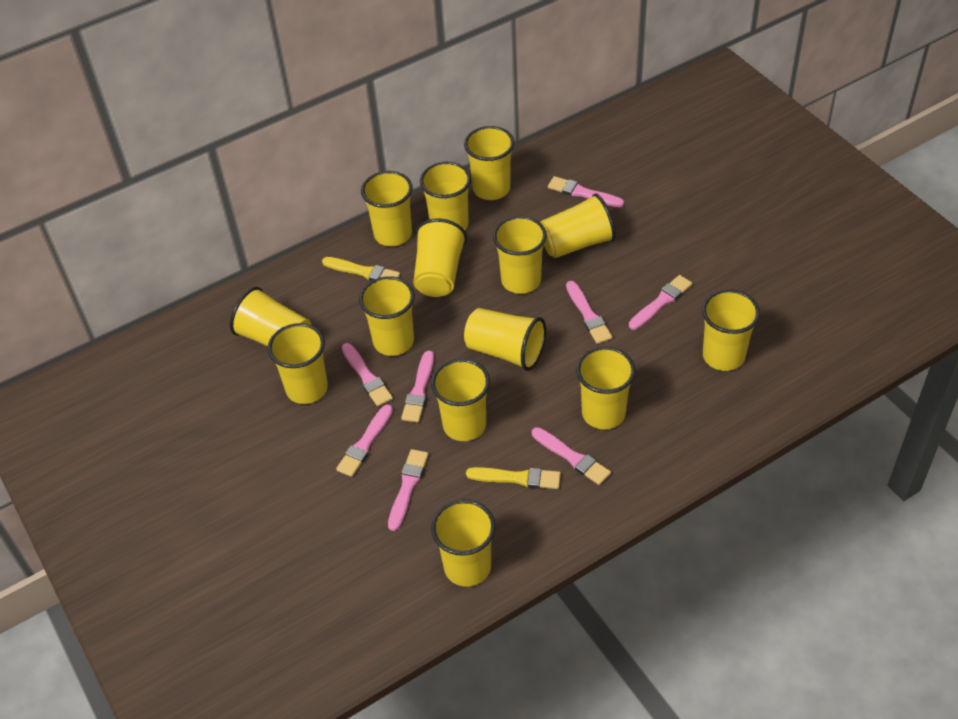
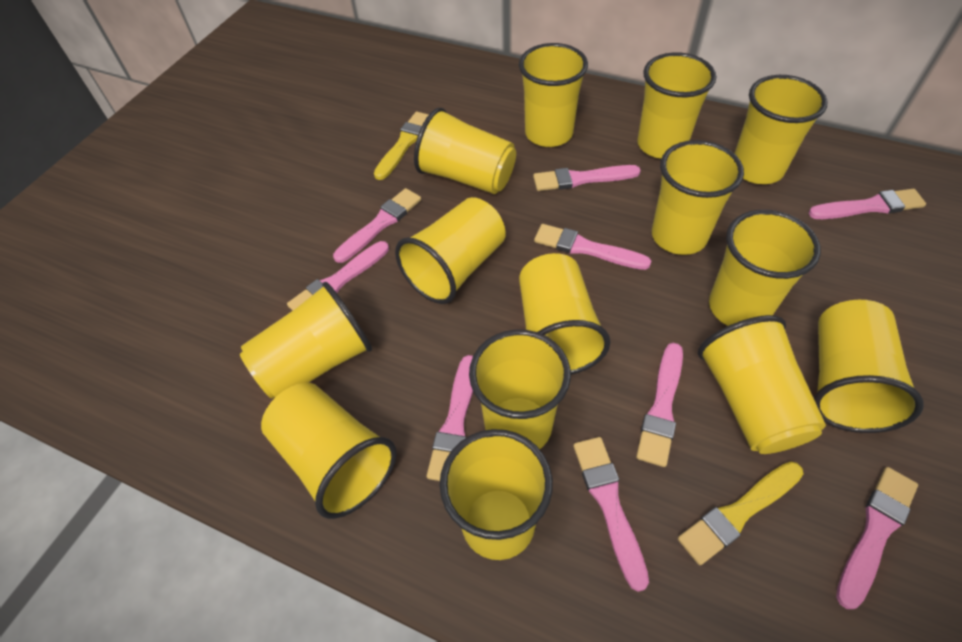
pink brush: 8 -> 9

